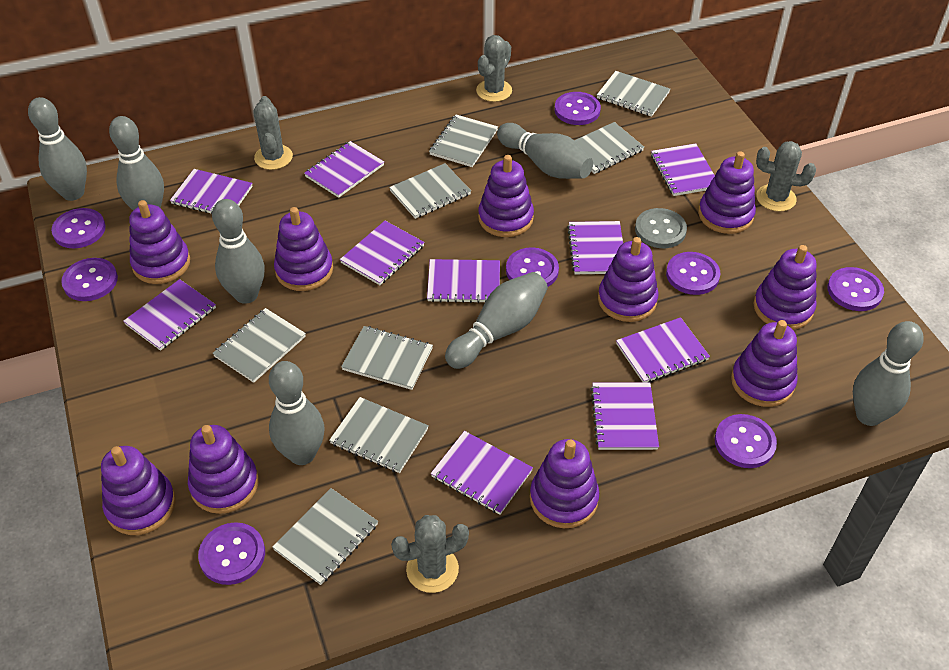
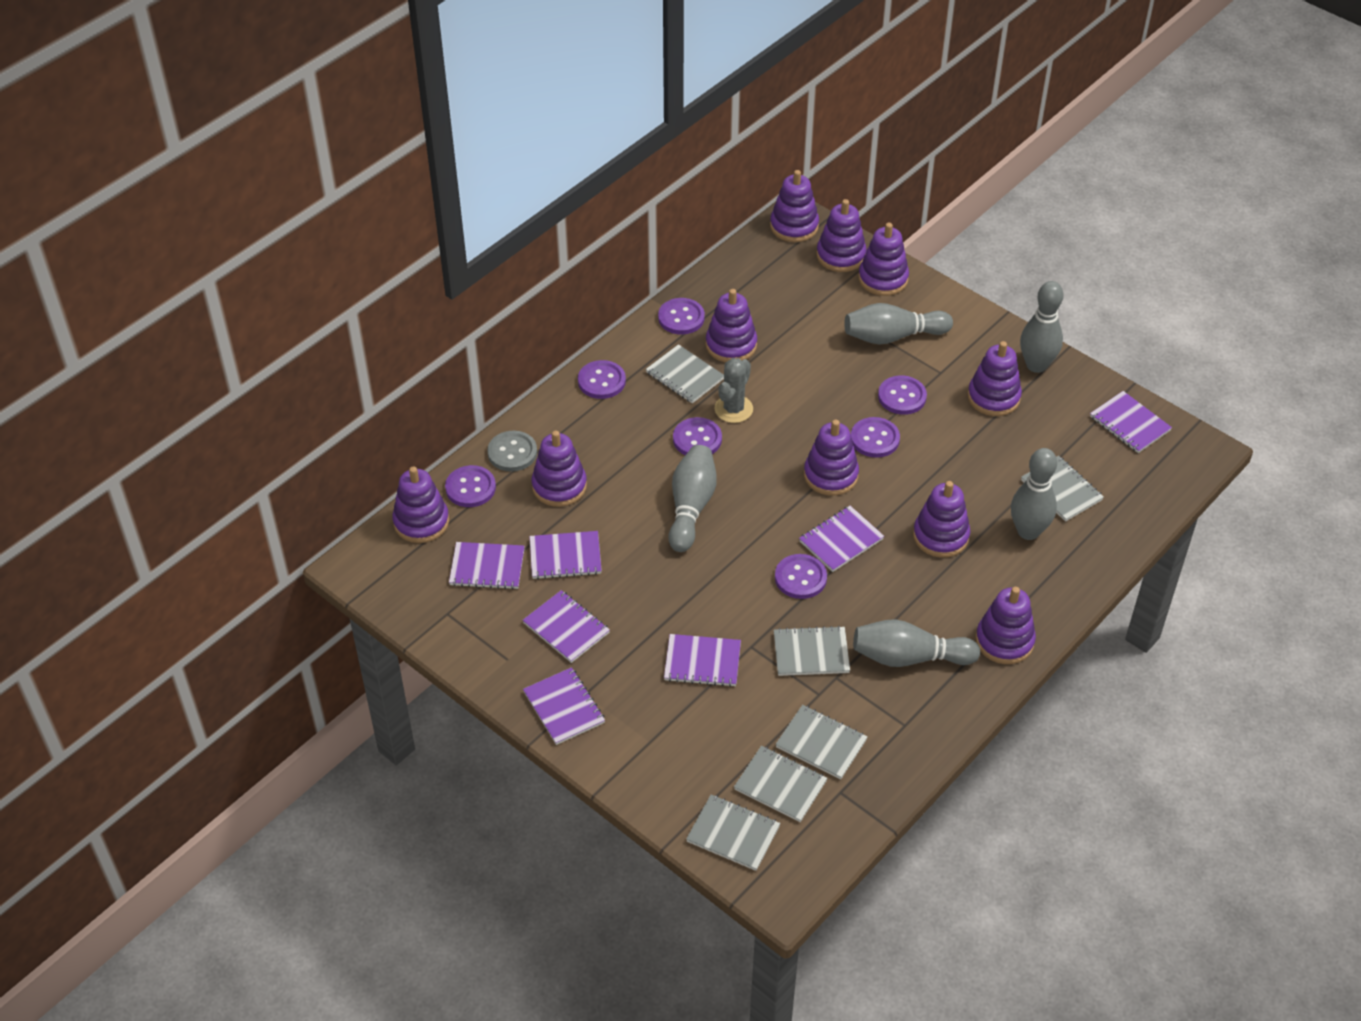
grey bowling pin: 7 -> 5
grey cactus: 4 -> 1
grey notebook: 8 -> 6
purple button: 8 -> 7
purple notebook: 10 -> 7

